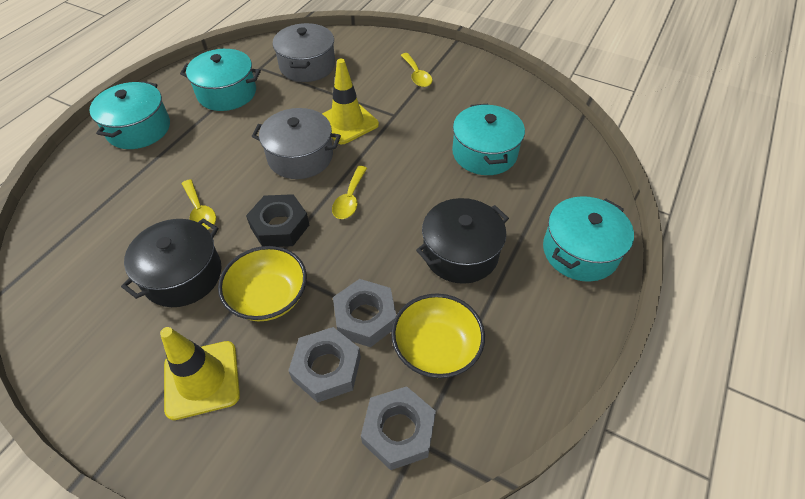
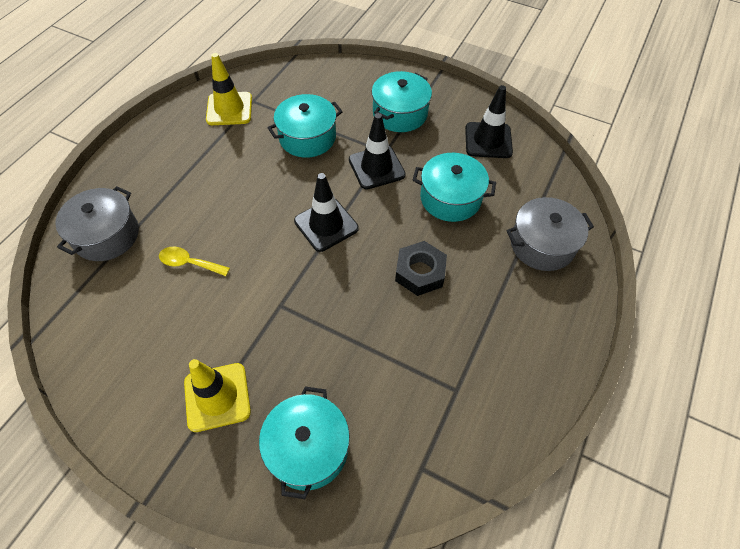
black pot: 2 -> 0
black traffic cone: 0 -> 3
grey nut: 3 -> 0
yellow bowl: 2 -> 0
yellow spoon: 3 -> 1

